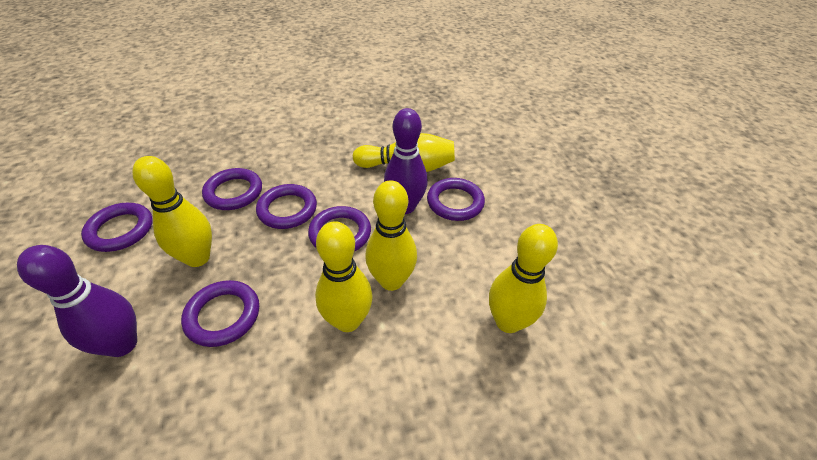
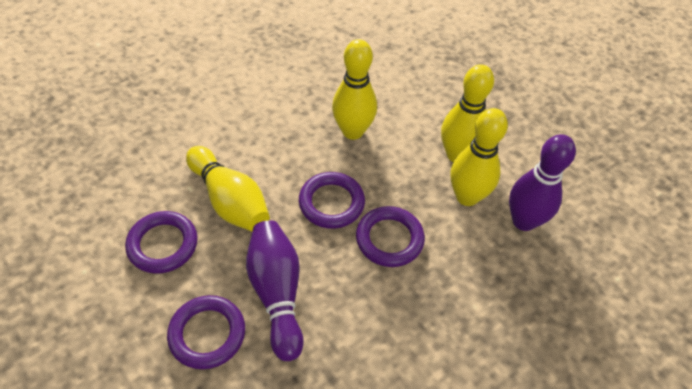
purple ring: 6 -> 4
yellow bowling pin: 5 -> 4

